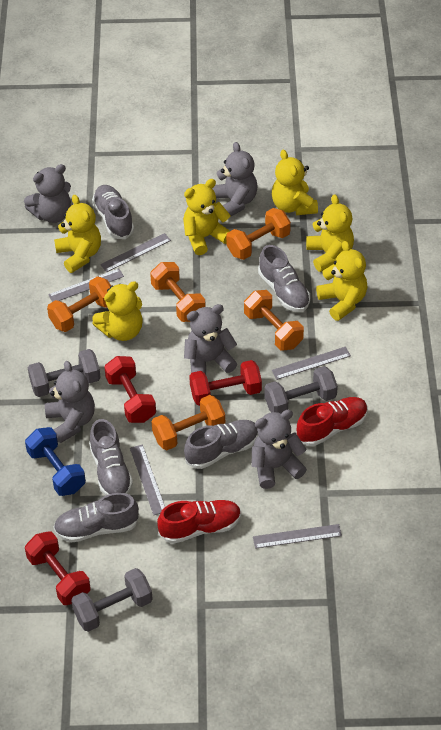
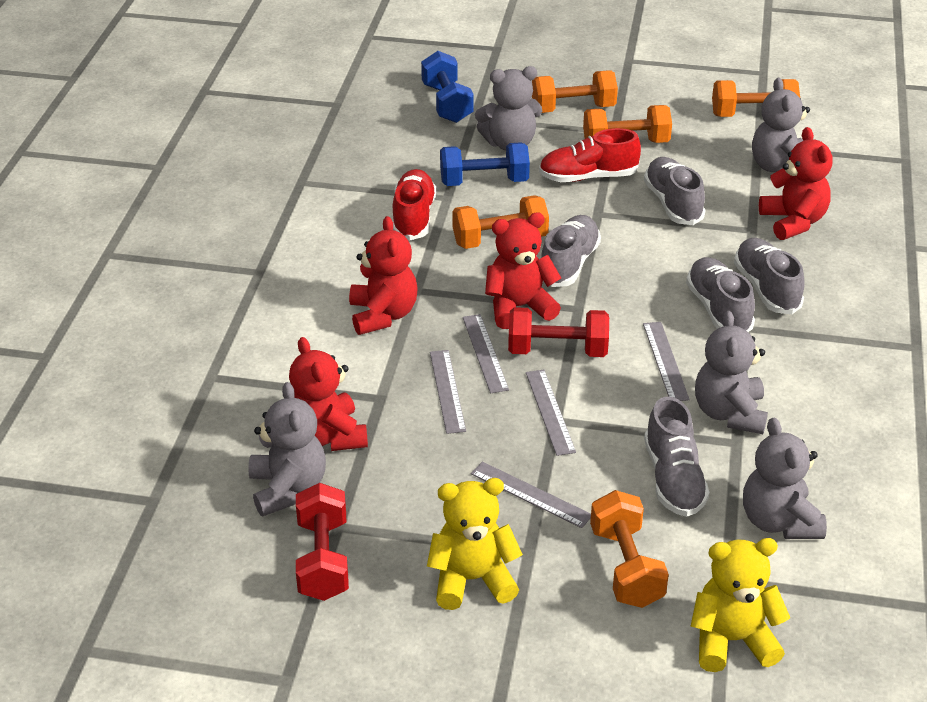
blue dumbbell: 1 -> 2
grey dumbbell: 3 -> 0
red dumbbell: 3 -> 2
red teddy bear: 0 -> 4
yellow teddy bear: 6 -> 2

